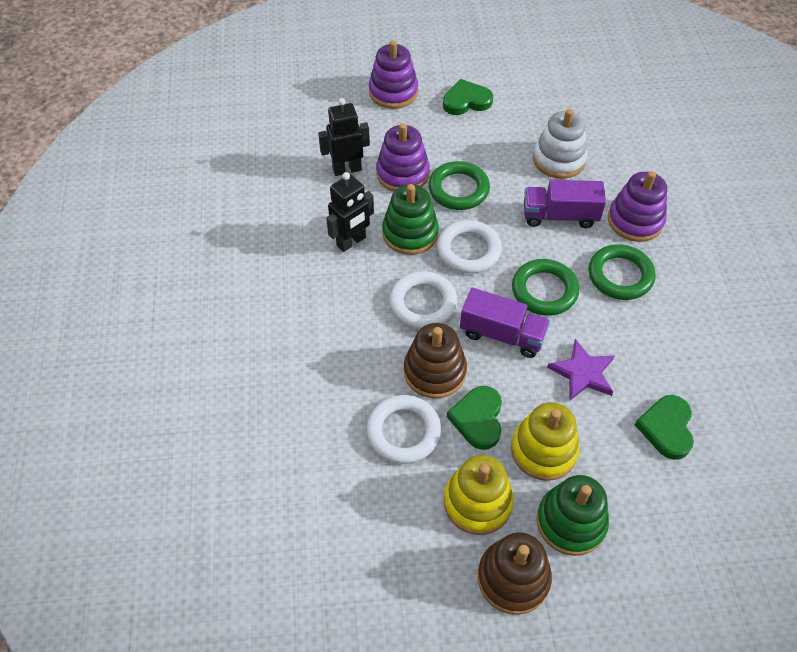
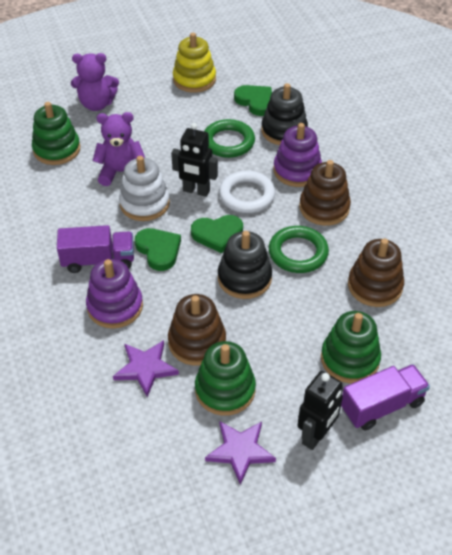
black stacking toy: 0 -> 2
brown stacking toy: 2 -> 3
green ring: 3 -> 2
green stacking toy: 2 -> 3
purple stacking toy: 3 -> 2
purple star: 1 -> 2
purple teddy bear: 0 -> 2
white ring: 3 -> 1
yellow stacking toy: 2 -> 1

